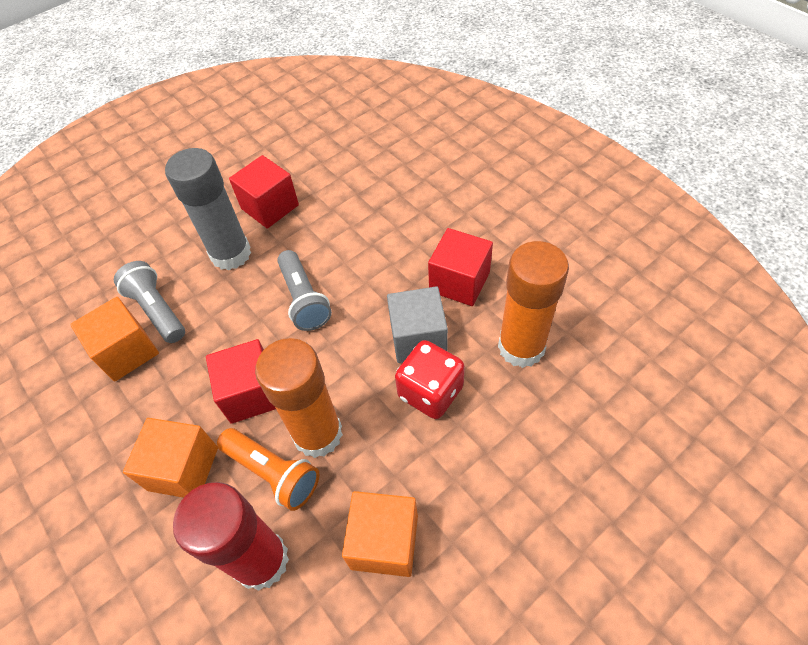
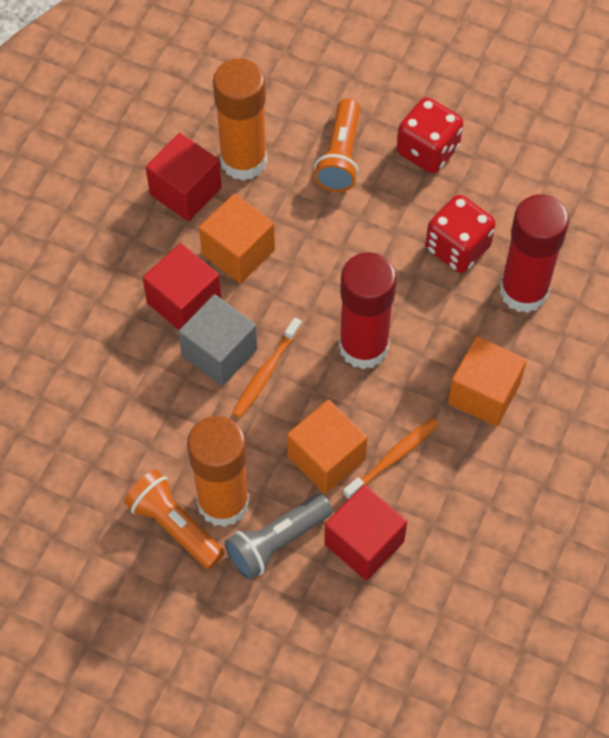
grey flashlight: 2 -> 1
grey glue stick: 1 -> 0
orange flashlight: 1 -> 2
orange toothbrush: 0 -> 2
red dice: 1 -> 2
red glue stick: 1 -> 2

